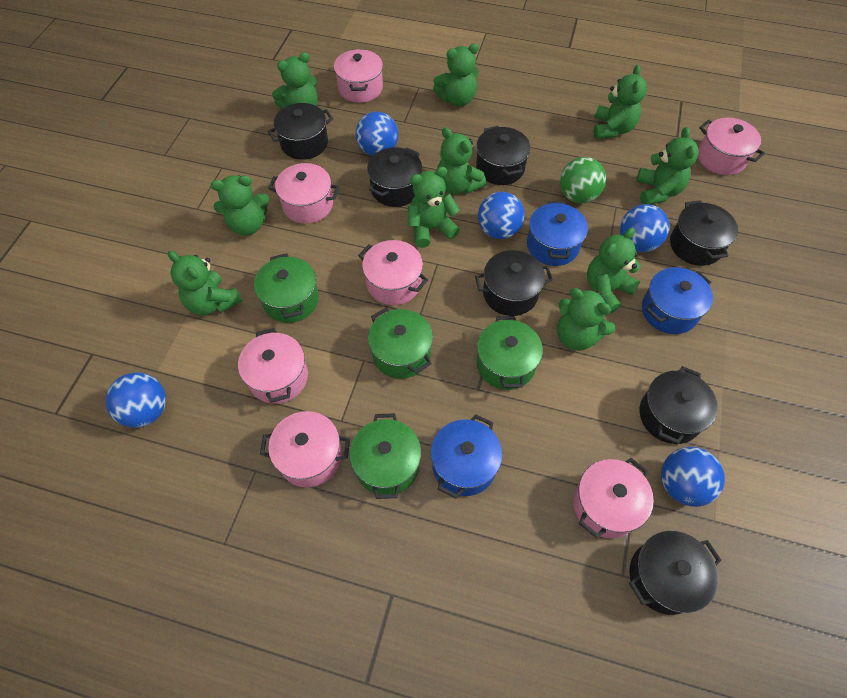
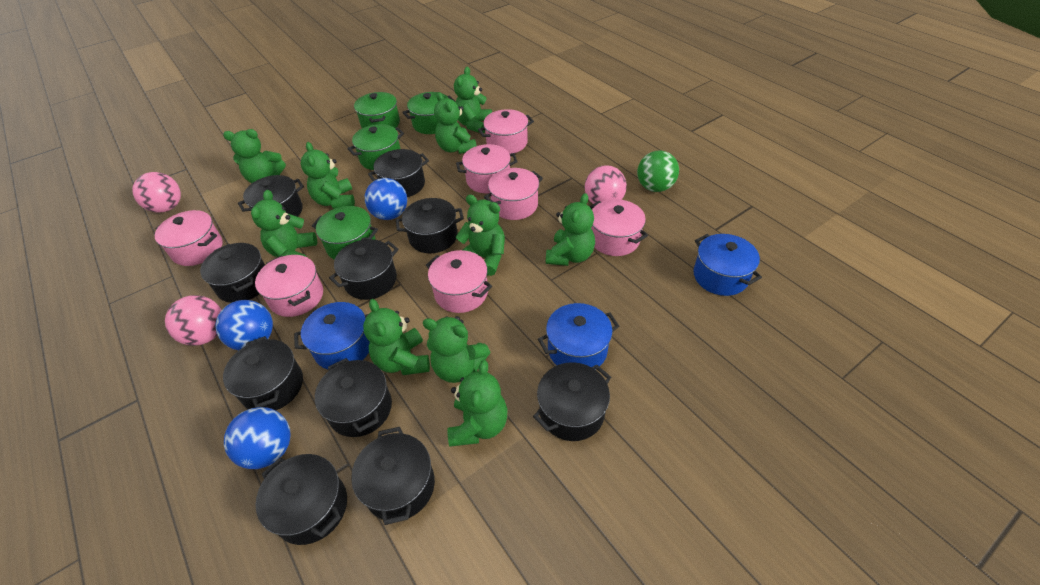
black pot: 7 -> 10
blue ball: 5 -> 3
pink ball: 0 -> 3

